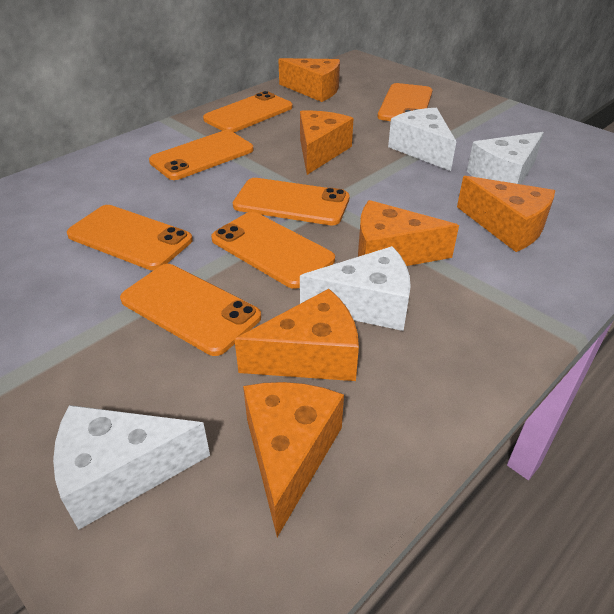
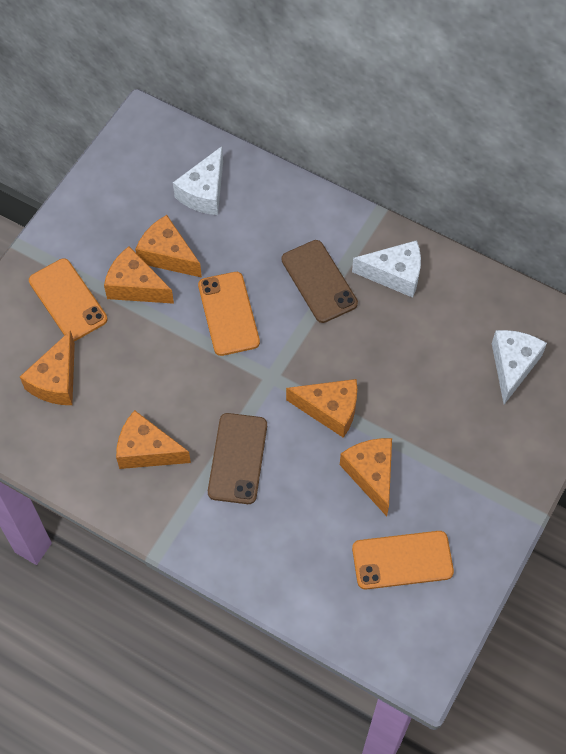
brown phone: 0 -> 2
orange phone: 7 -> 3
white cheese: 4 -> 3

